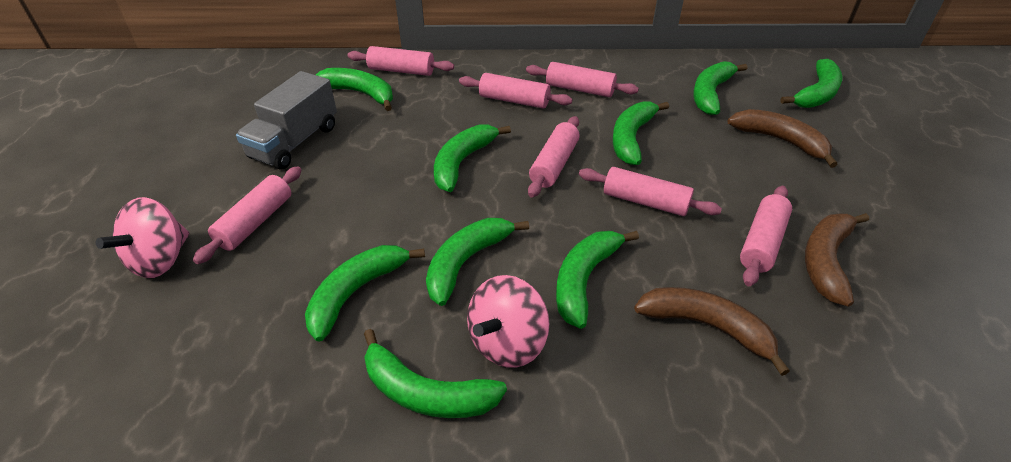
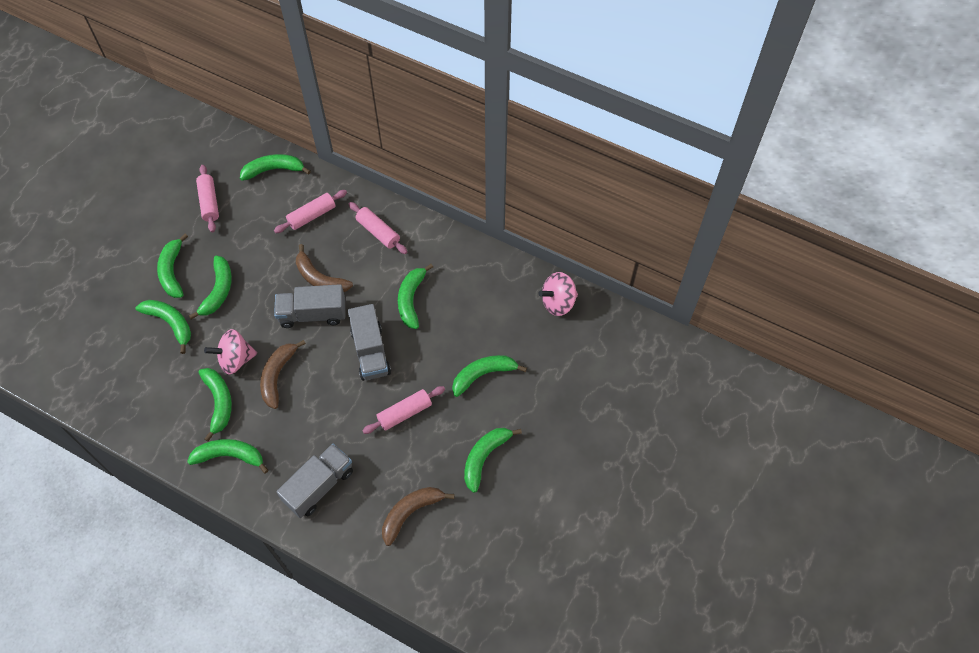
grey truck: 1 -> 3
pink rolling pin: 7 -> 4

